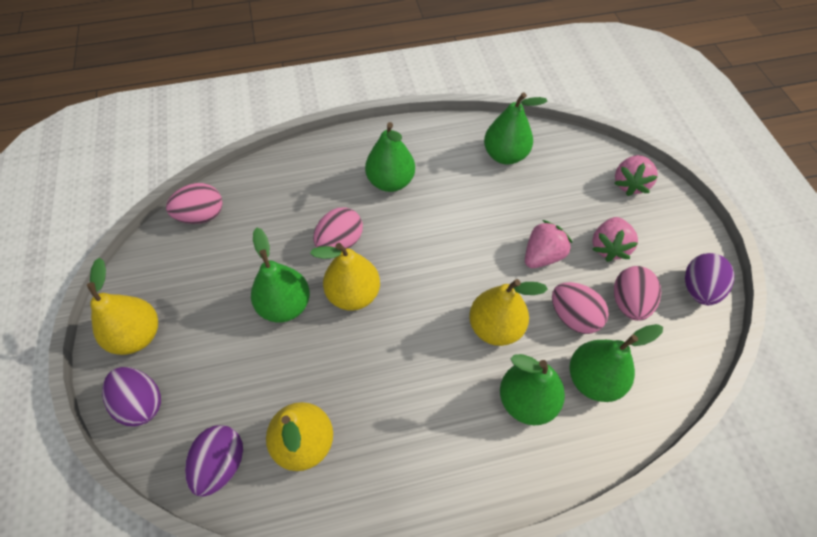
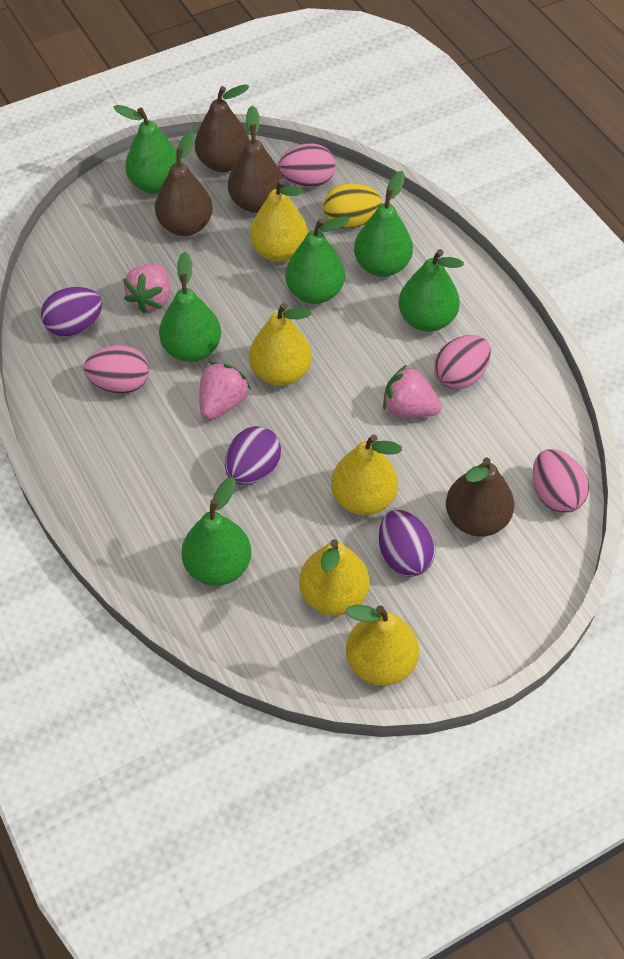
brown pear: 0 -> 4
green pear: 5 -> 6
yellow egg: 0 -> 1
yellow pear: 4 -> 5

